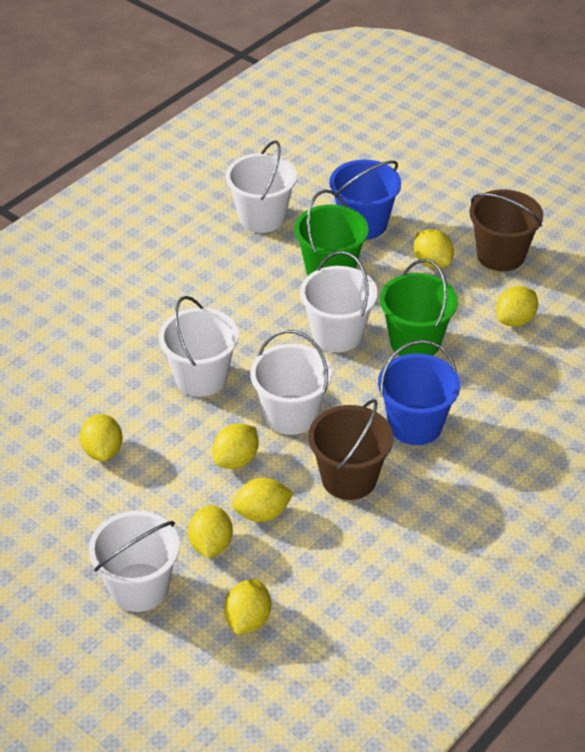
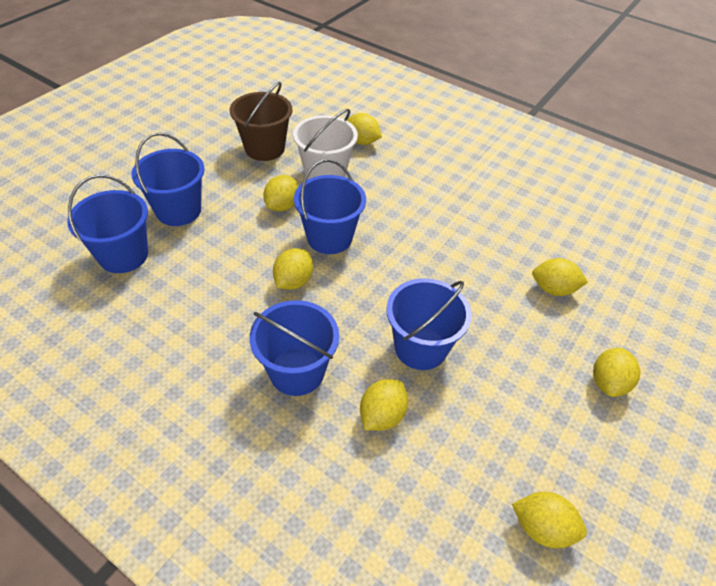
blue bucket: 2 -> 5
brown bucket: 2 -> 1
green bucket: 2 -> 0
white bucket: 5 -> 1

